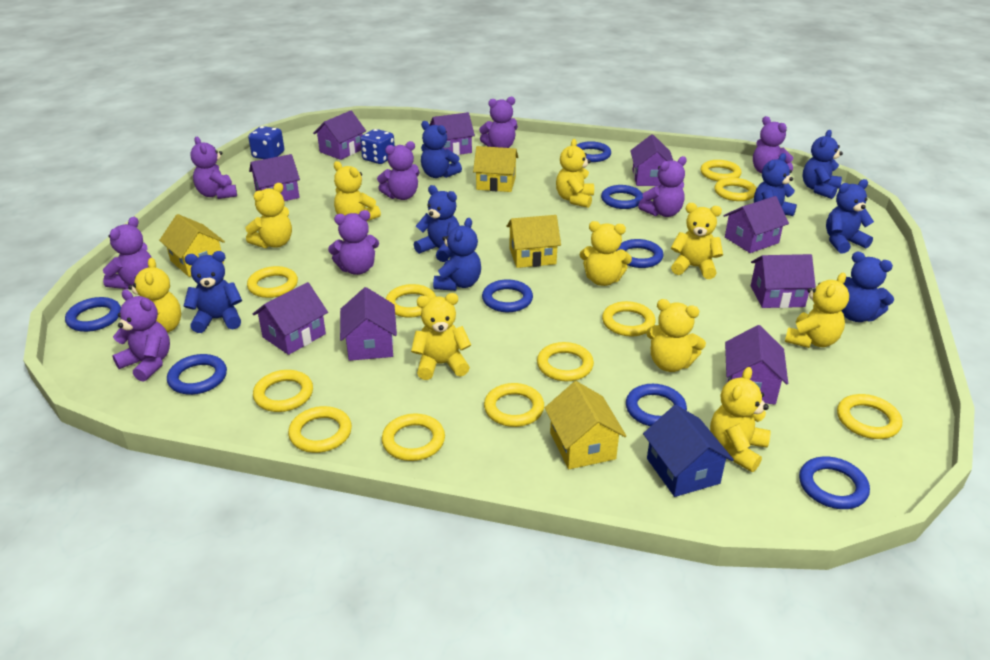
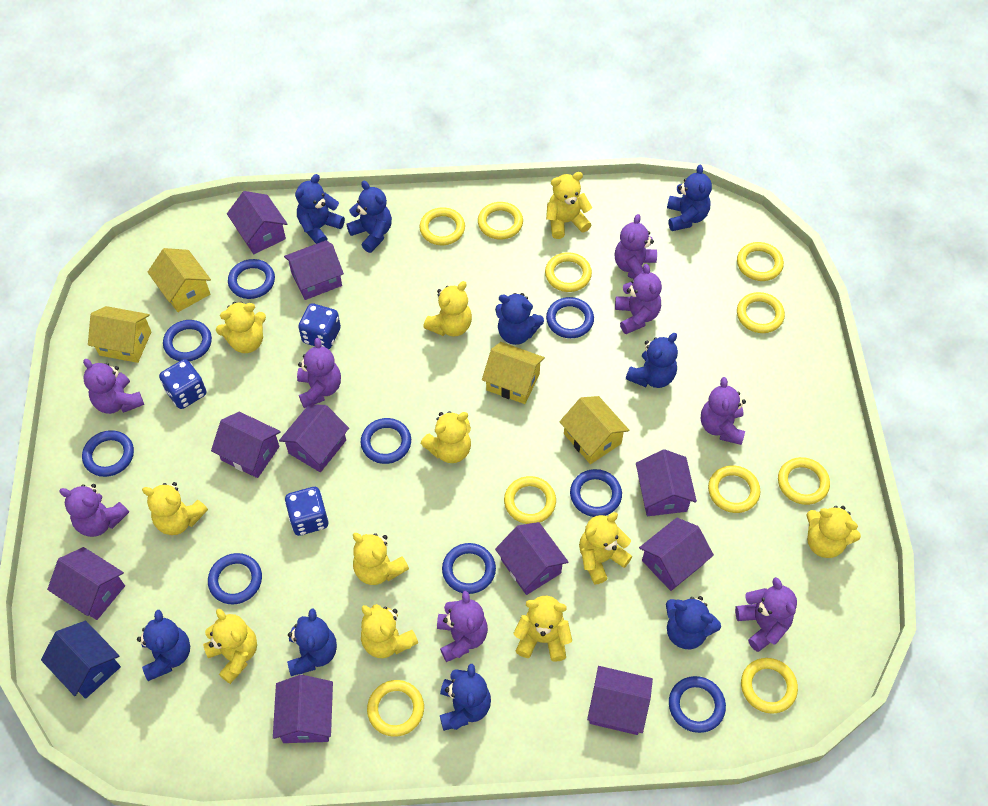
blue dice: 2 -> 3
blue ring: 8 -> 9
blue teddy bear: 8 -> 9
purple house: 9 -> 10
yellow ring: 11 -> 10
yellow teddy bear: 10 -> 11

